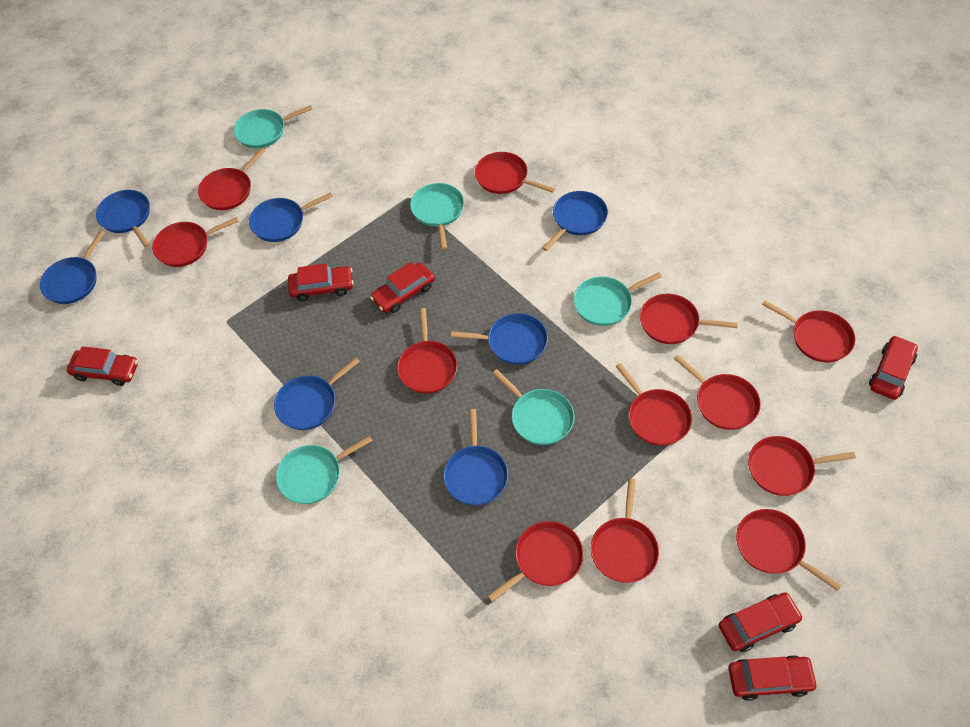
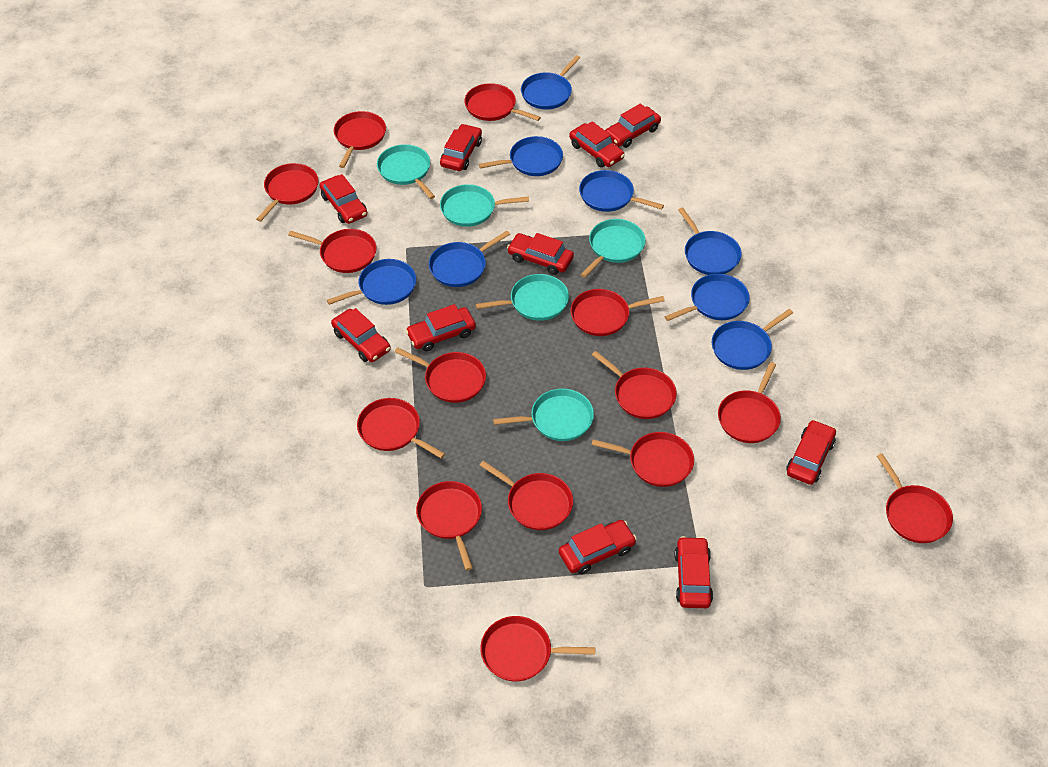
blue pan: 7 -> 8
red car: 6 -> 10
red pan: 12 -> 14

